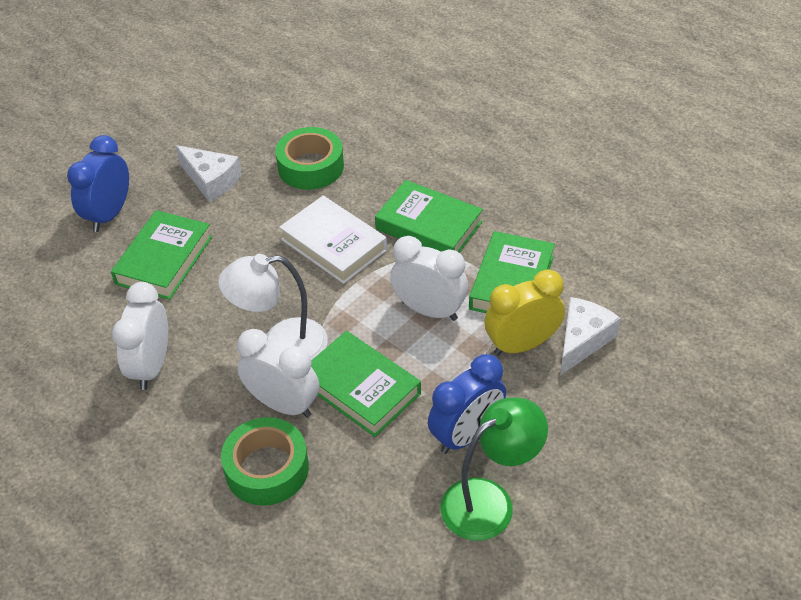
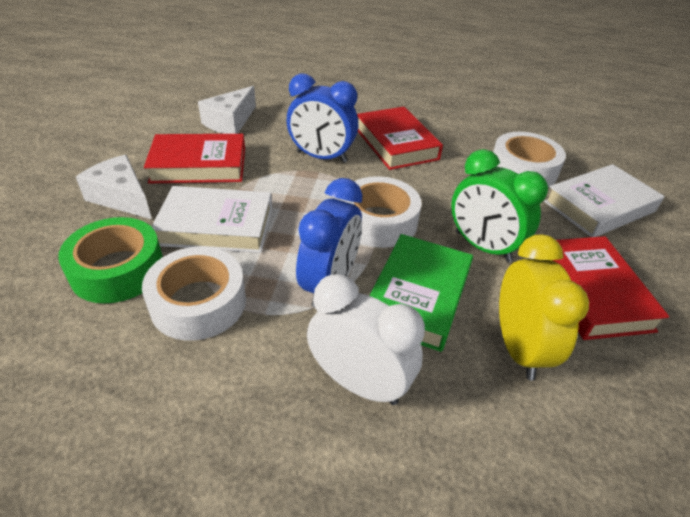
green book: 4 -> 1
green clock: 0 -> 1
green lamp: 1 -> 0
green tape: 2 -> 1
red book: 0 -> 3
white book: 1 -> 2
white clock: 3 -> 1
white lamp: 1 -> 0
white tape: 0 -> 3

